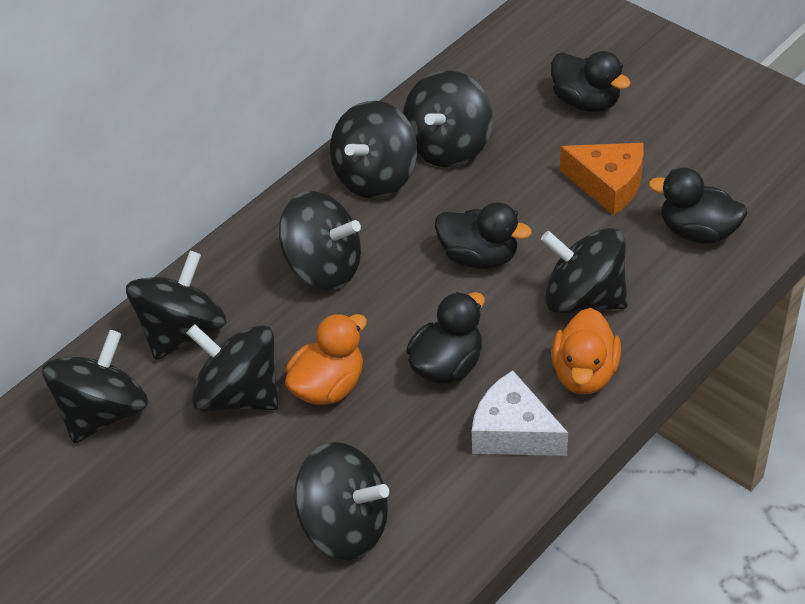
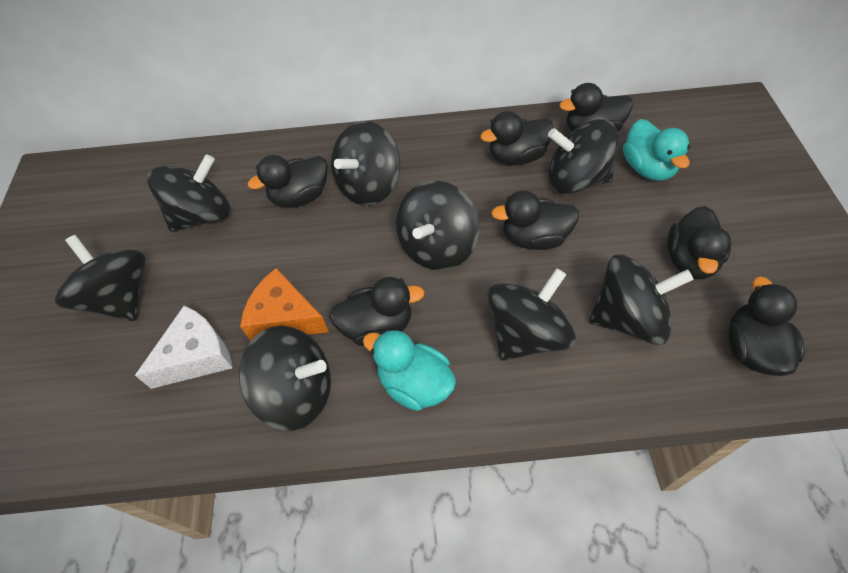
black duck: 4 -> 7
orange duck: 2 -> 0
turquoise duck: 0 -> 2

